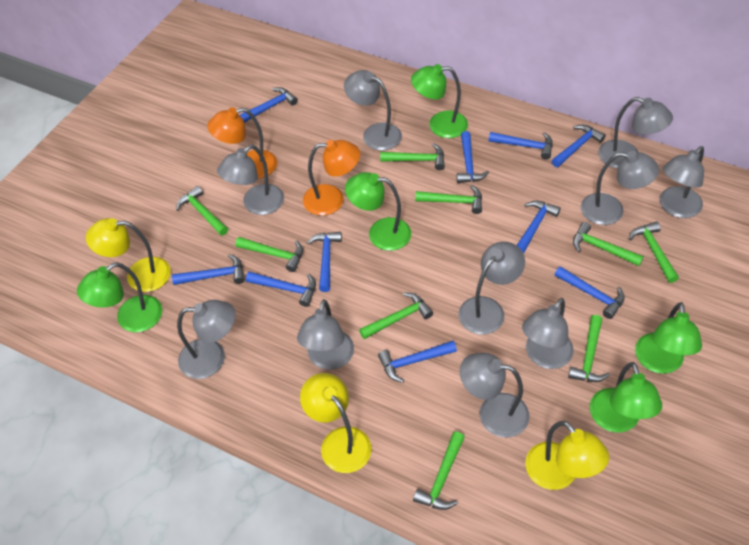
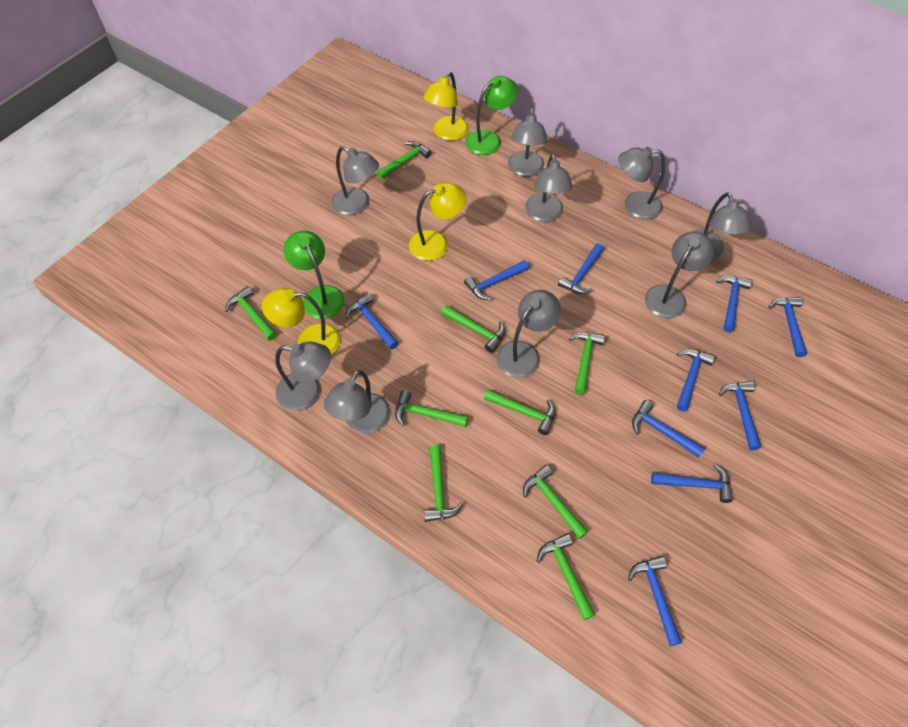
green lamp: 5 -> 2
grey lamp: 10 -> 9
orange lamp: 2 -> 0

